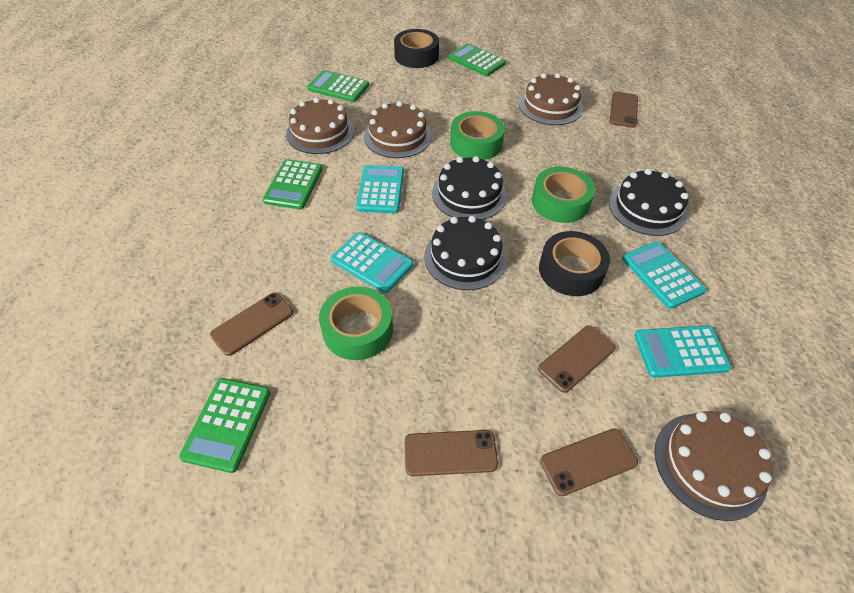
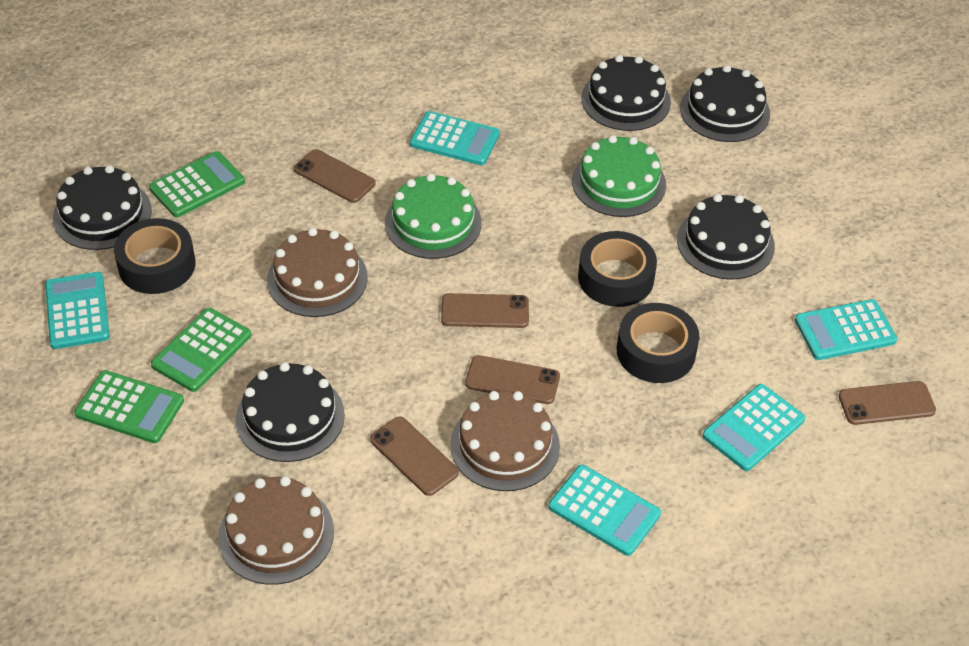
black cake: 3 -> 5
black tape: 2 -> 3
brown cake: 4 -> 3
green cake: 0 -> 2
green calculator: 4 -> 3
green tape: 3 -> 0
turquoise calculator: 4 -> 5

